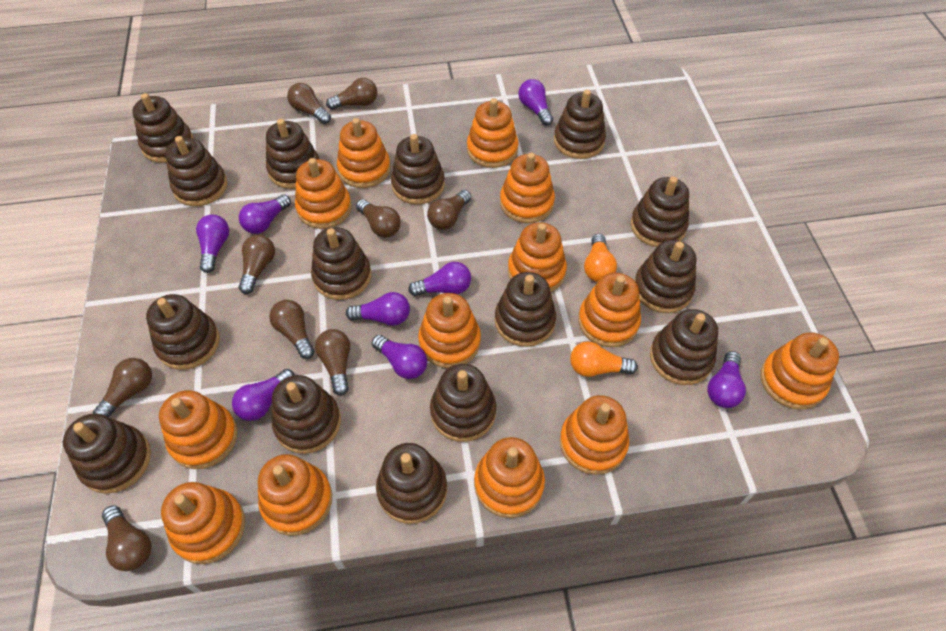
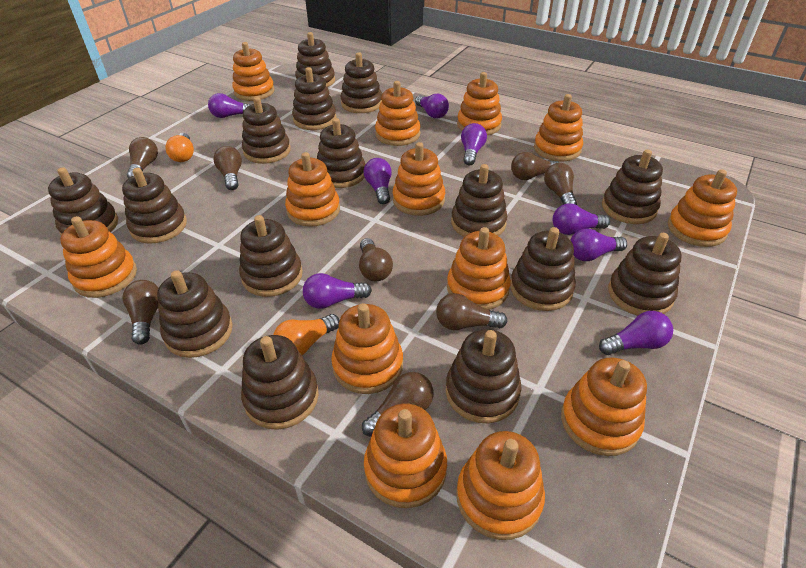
brown light bulb: 9 -> 8

